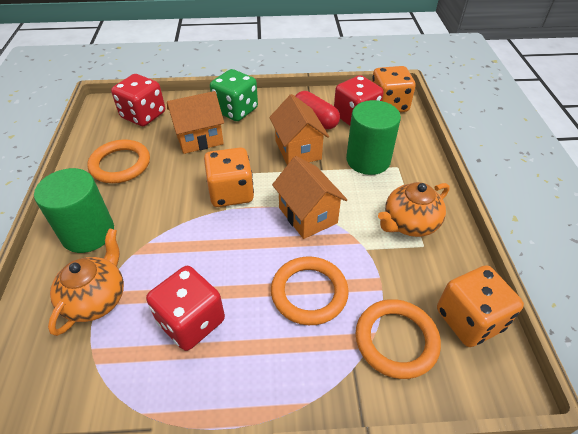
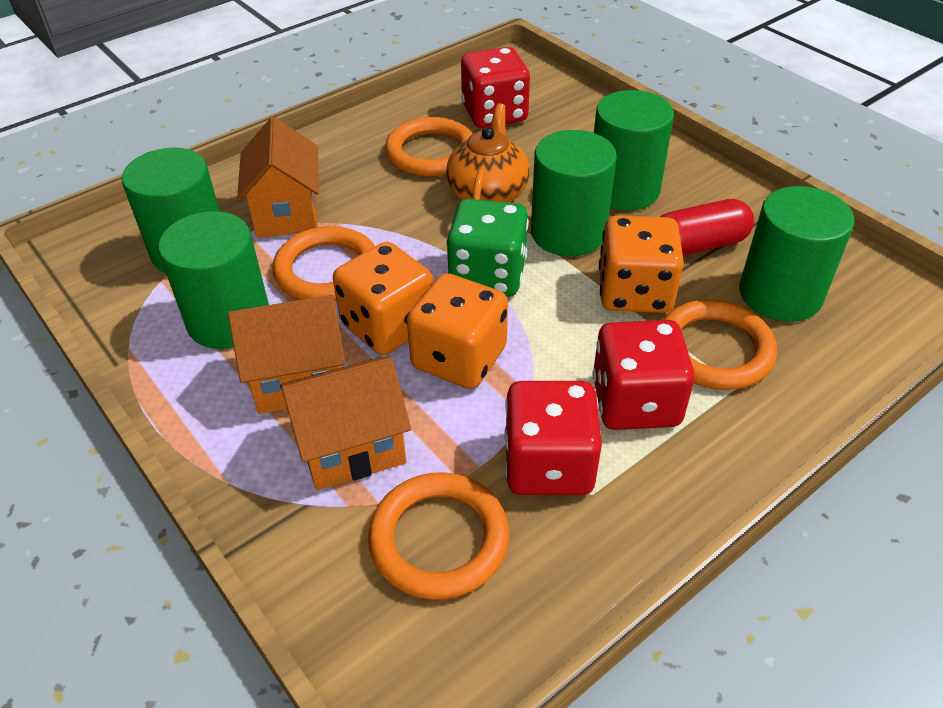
green cylinder: 2 -> 5
orange ring: 3 -> 4
orange teapot: 2 -> 1

